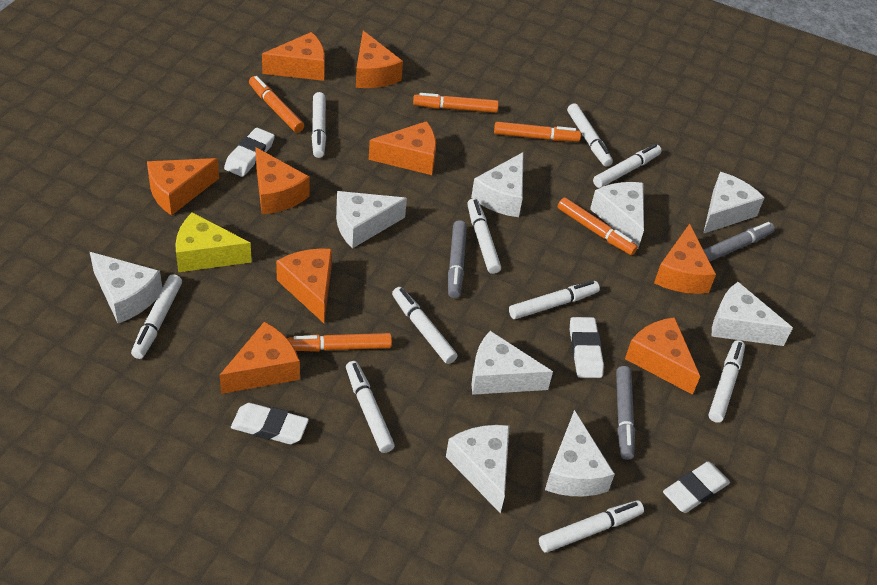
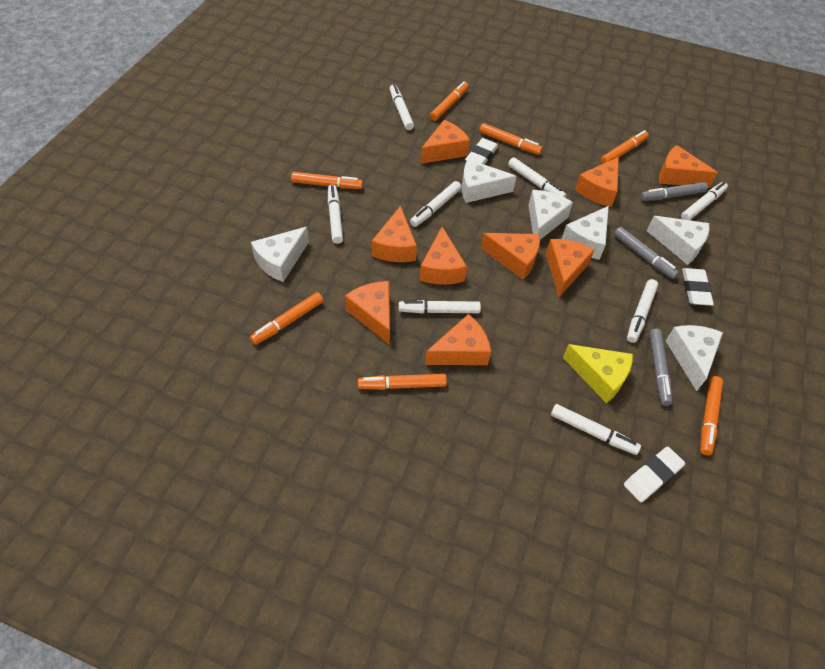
orange marker: 5 -> 7
white cheese: 9 -> 6
white eraser: 4 -> 3
white marker: 10 -> 8

